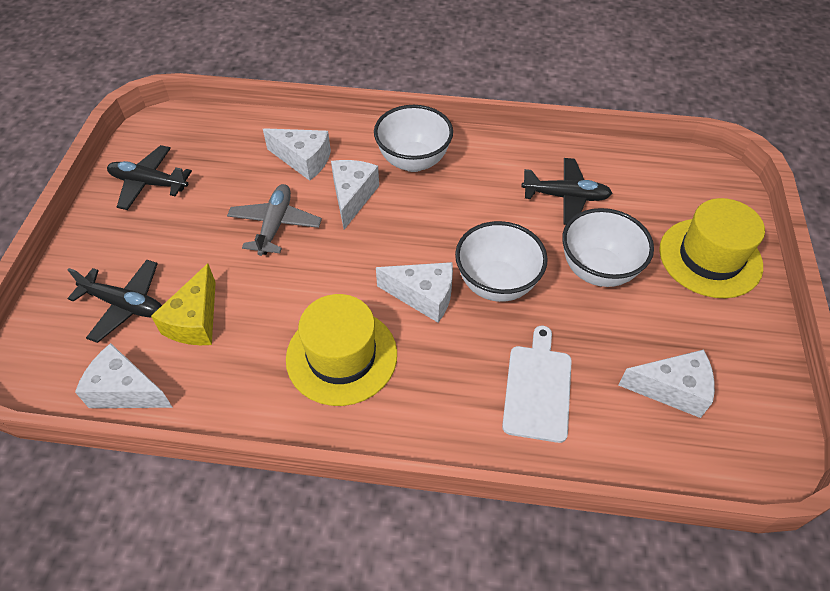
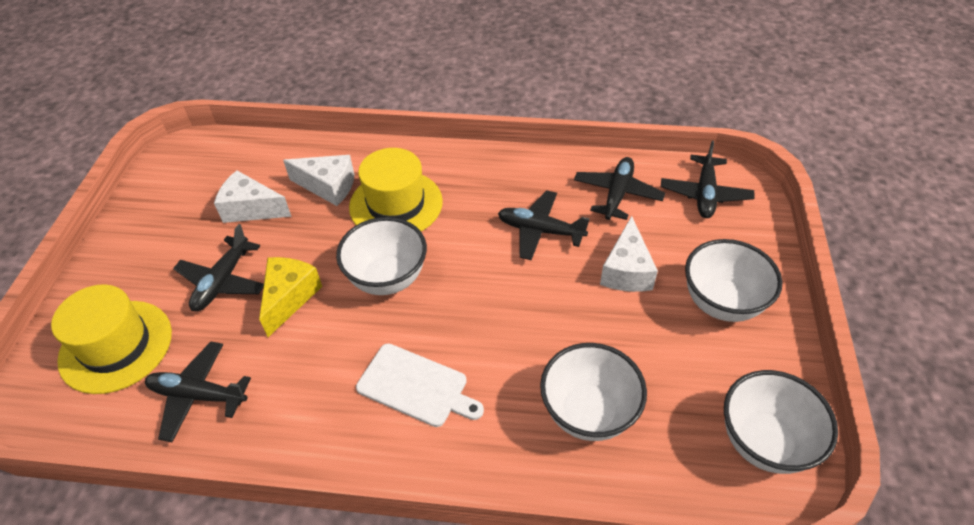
black plane: 3 -> 5
grey plane: 1 -> 0
white bowl: 3 -> 4
white cheese: 5 -> 3

